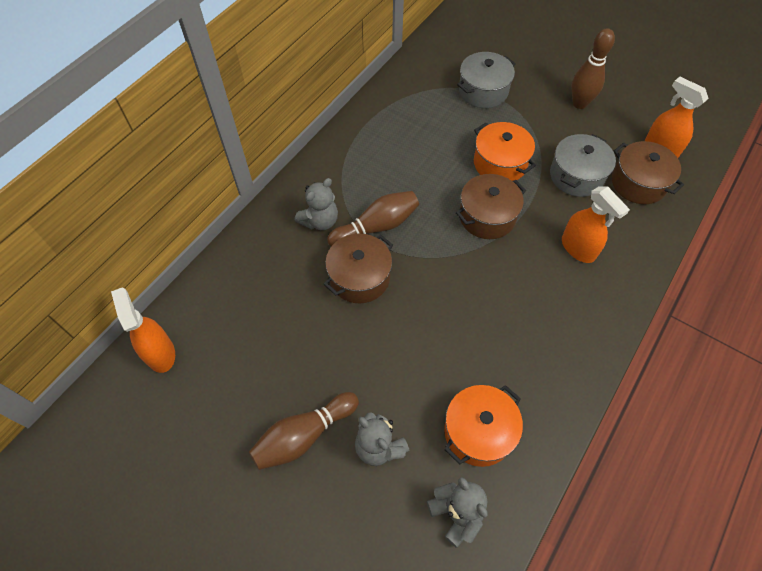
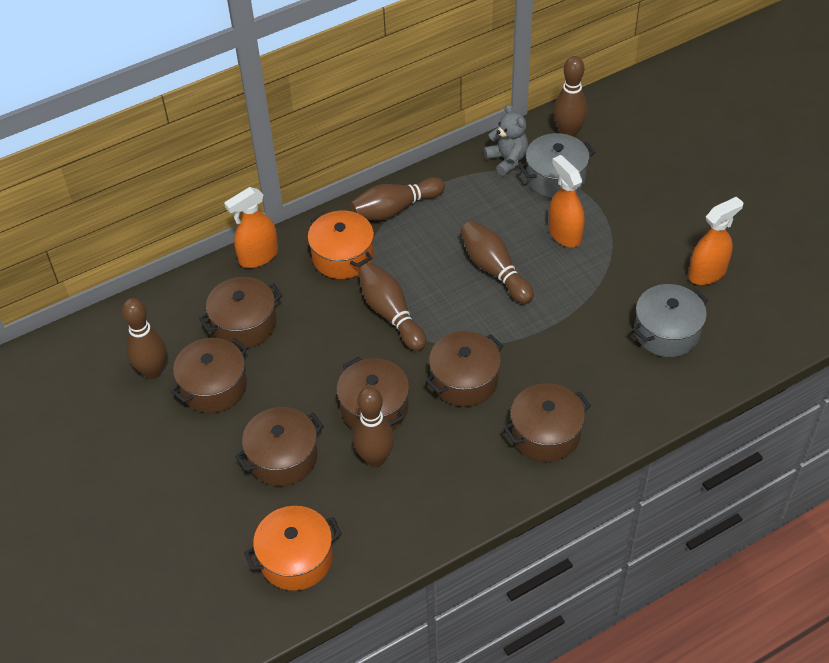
brown bowling pin: 3 -> 6
brown pot: 3 -> 6
grey teddy bear: 3 -> 1

